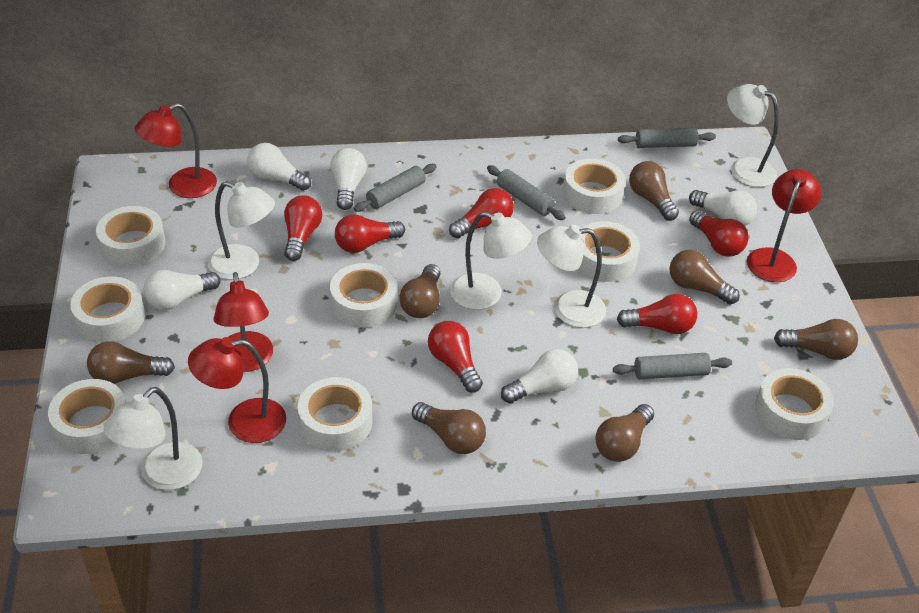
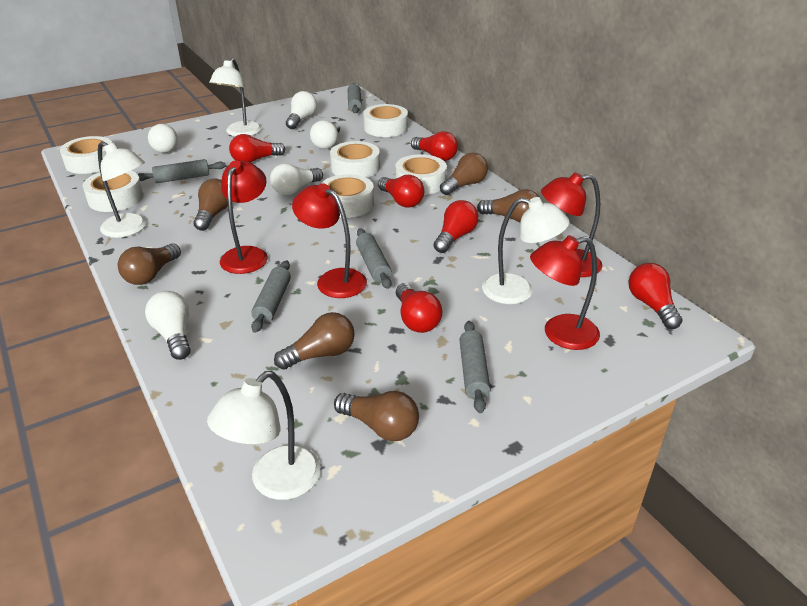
brown light bulb: 7 -> 6
grey rolling pin: 4 -> 5
white lamp: 5 -> 4
white tape: 8 -> 6

